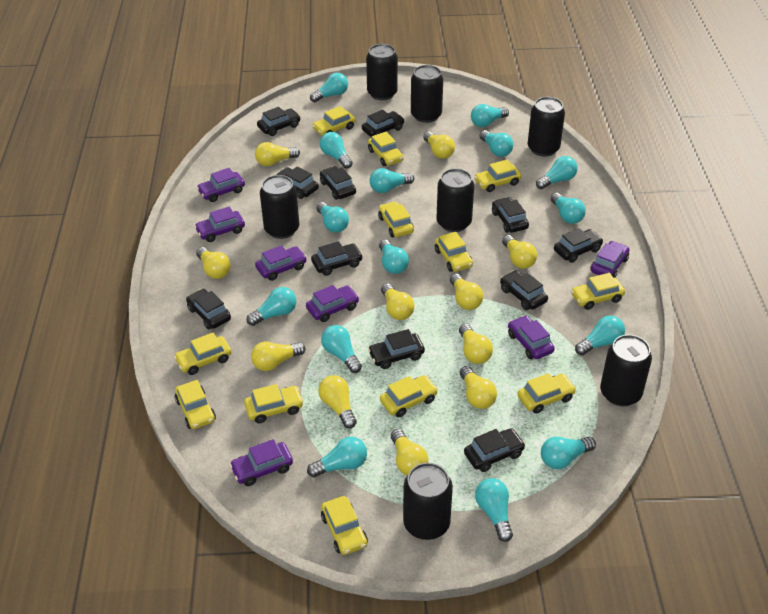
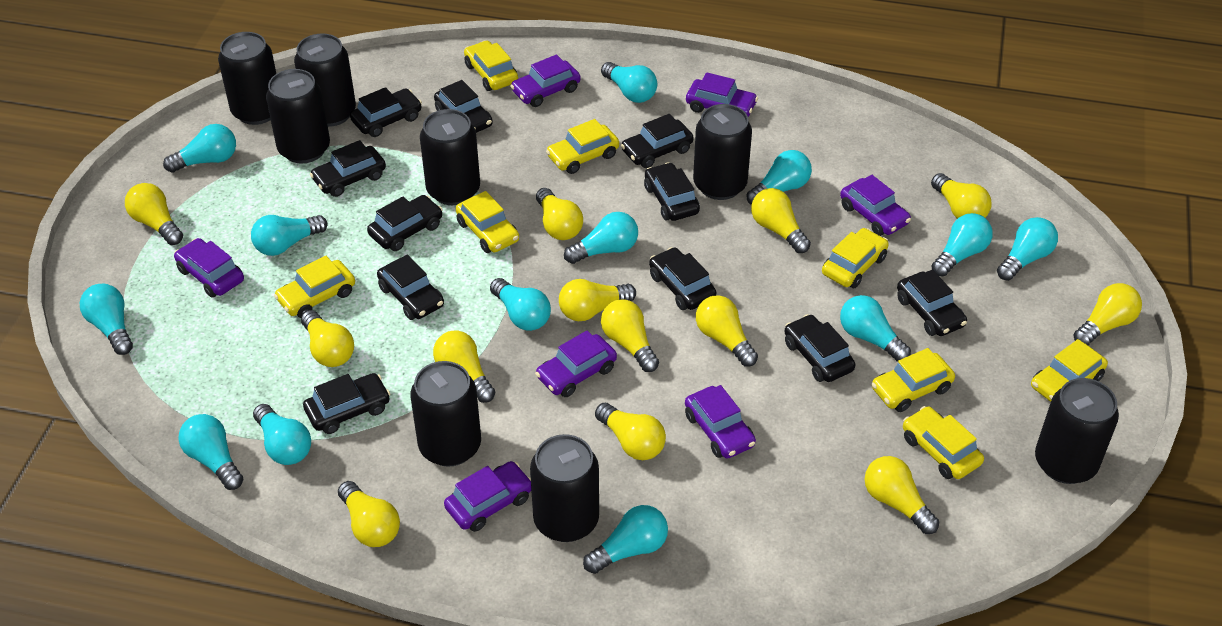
black can: 7 -> 8
turquoise light bulb: 15 -> 13
yellow car: 12 -> 8
yellow light bulb: 11 -> 13

